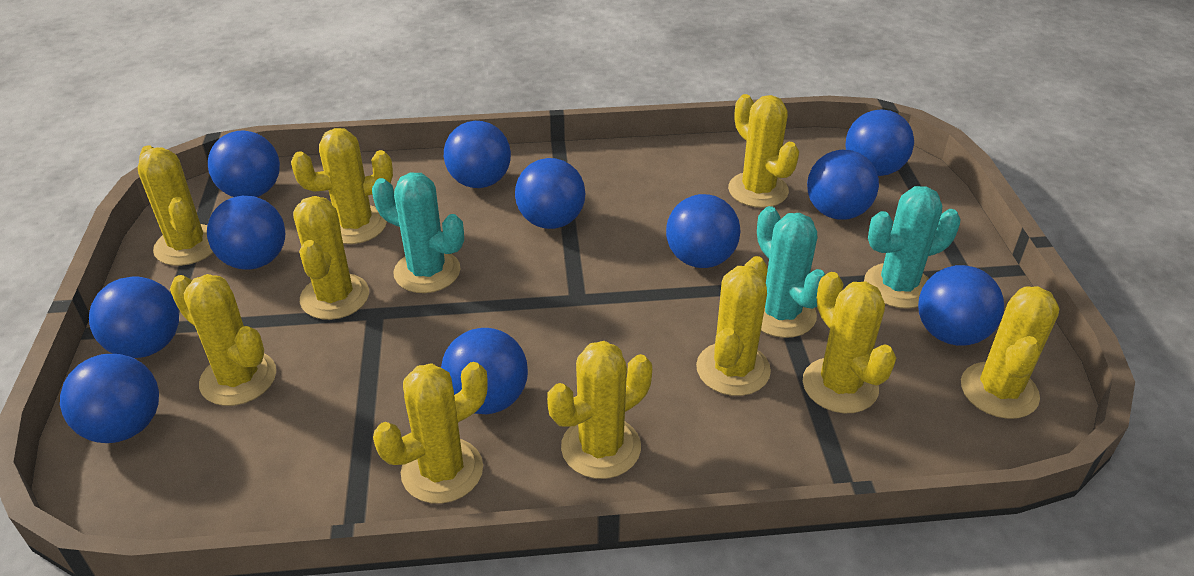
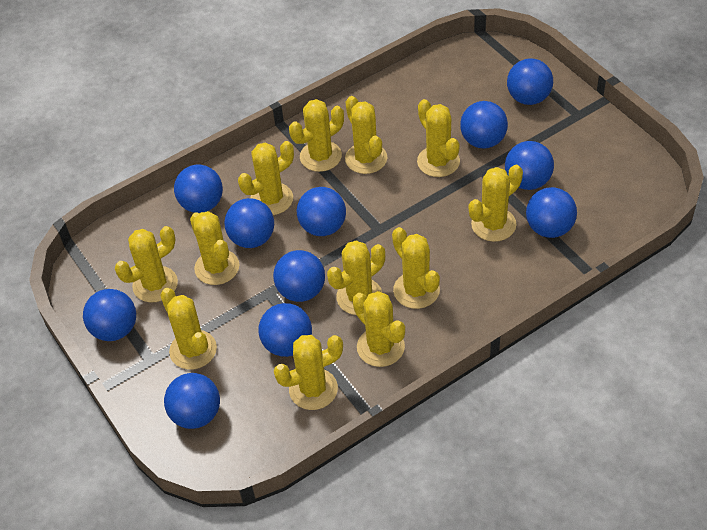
turquoise cactus: 3 -> 0
yellow cactus: 10 -> 12

